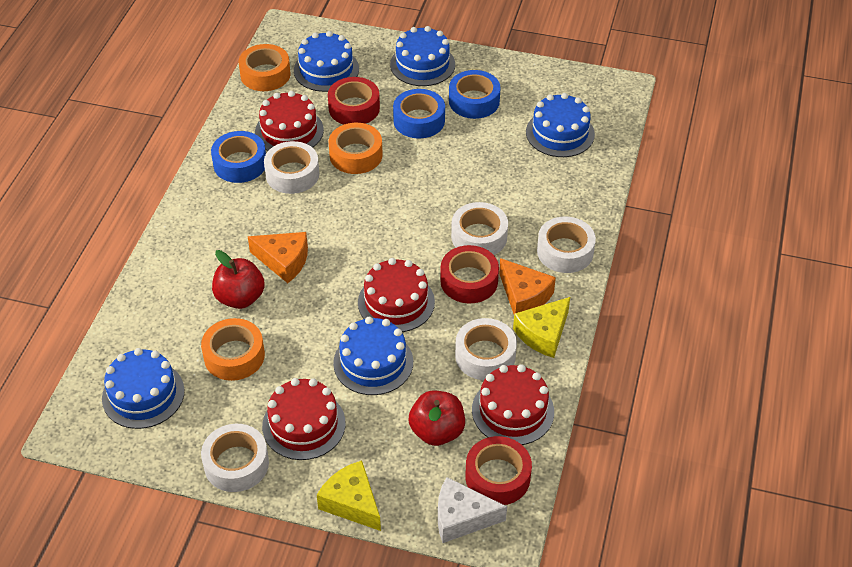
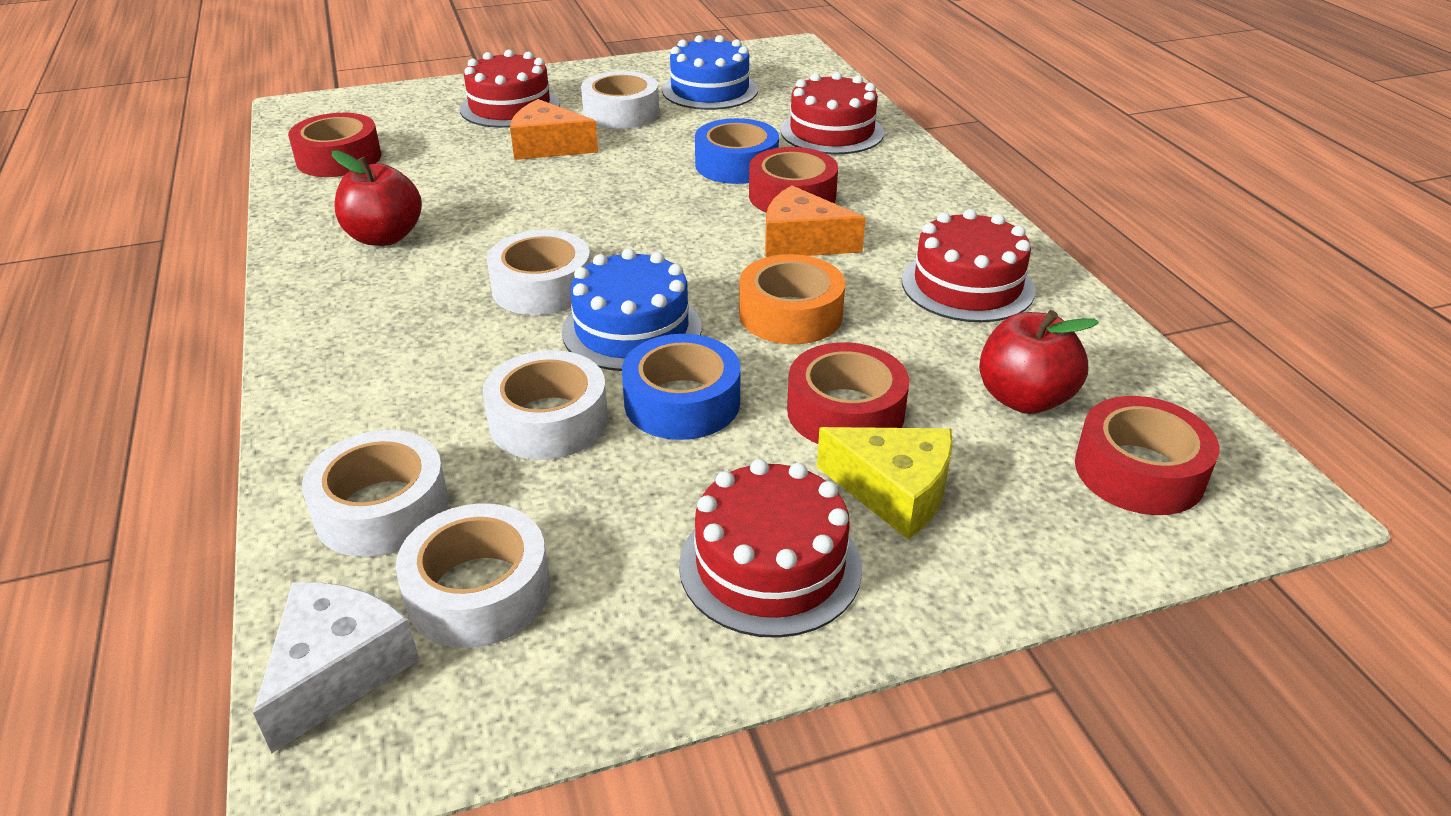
blue cake: 5 -> 2
blue tape: 3 -> 2
orange tape: 3 -> 1
red tape: 3 -> 4
yellow cheese: 2 -> 1

